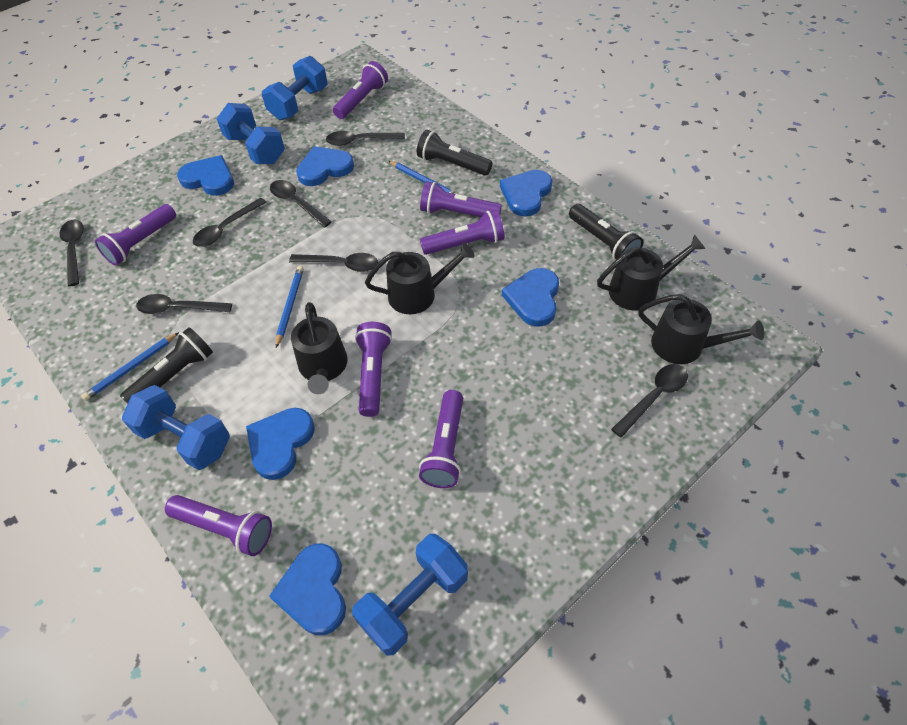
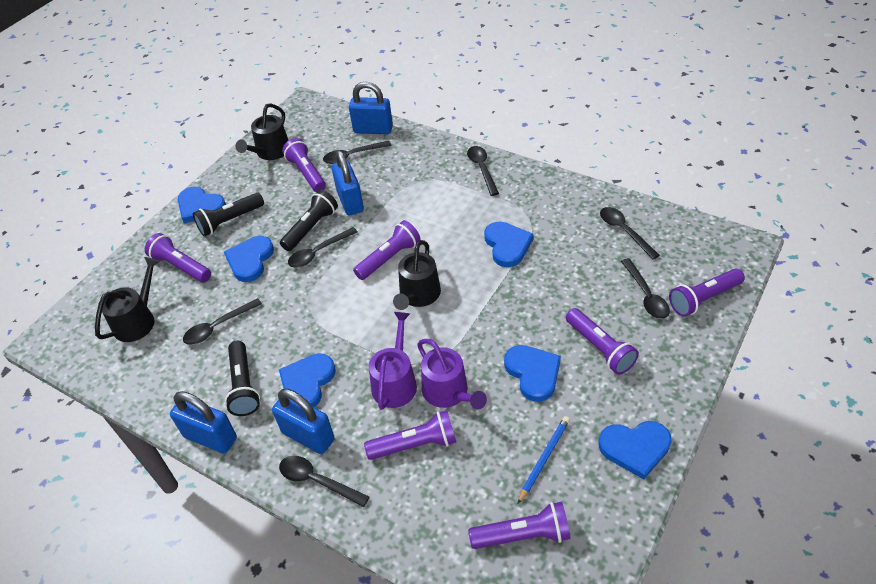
black watering can: 4 -> 3
blue dumbbell: 4 -> 0
blue padlock: 0 -> 4
blue pencil: 3 -> 1
purple watering can: 0 -> 2

